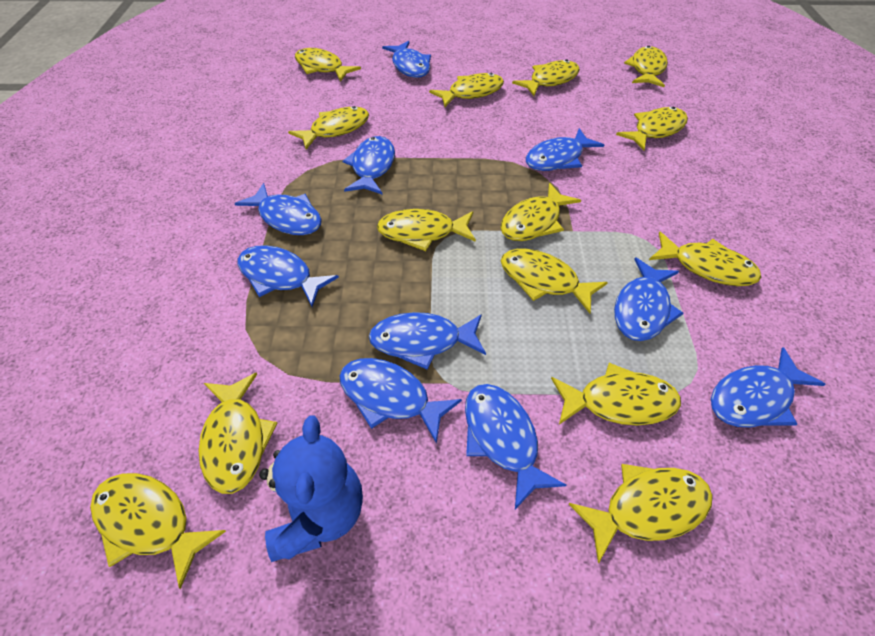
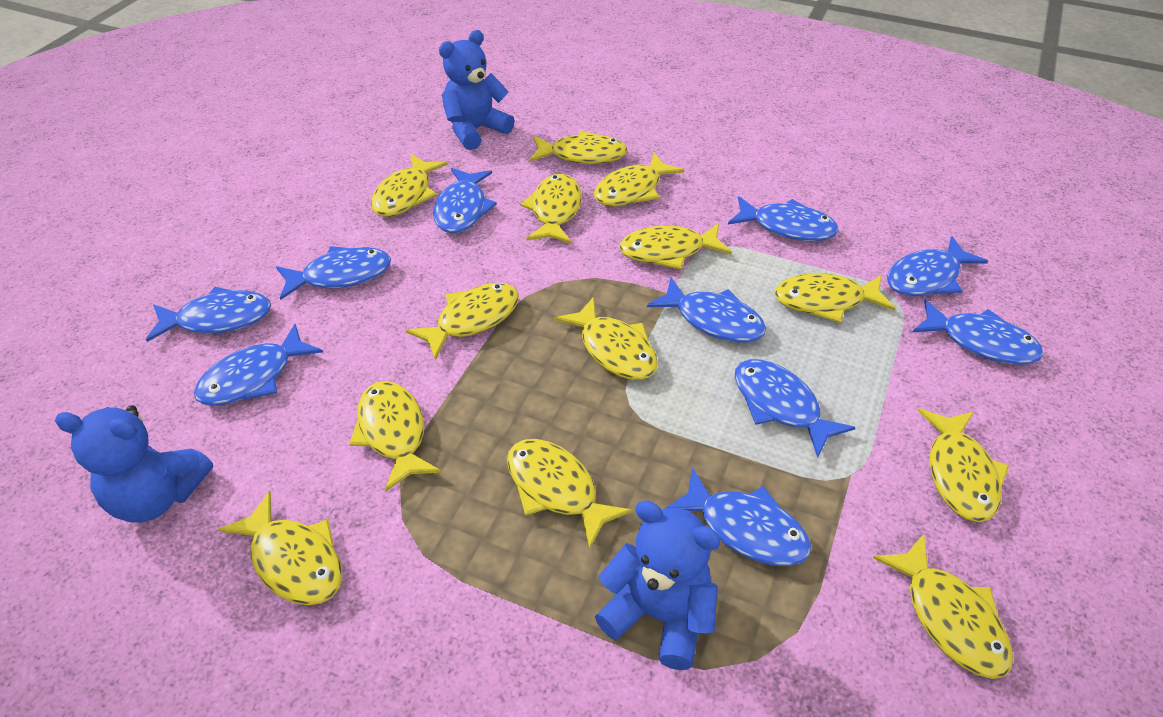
blue teddy bear: 1 -> 3
yellow fish: 14 -> 13

